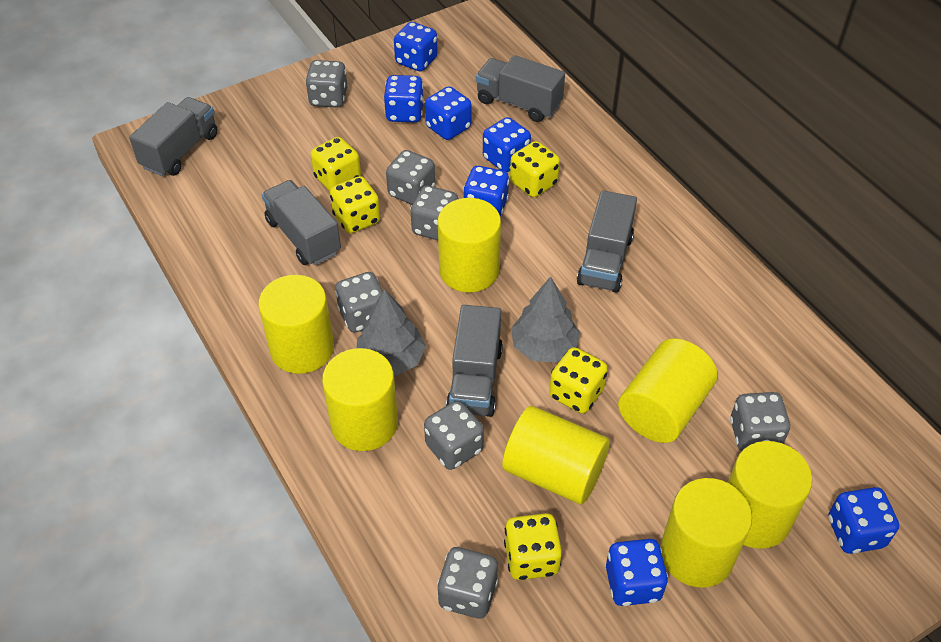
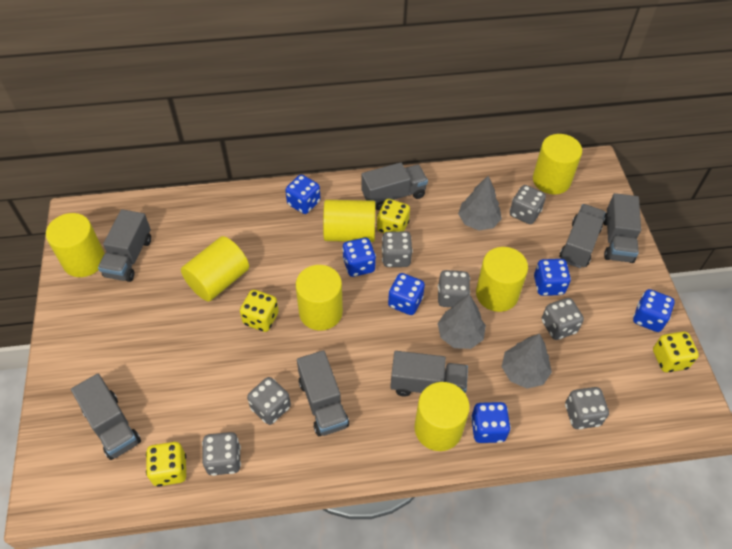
blue dice: 7 -> 6
grey tree: 2 -> 3
grey truck: 5 -> 7
yellow dice: 5 -> 4

